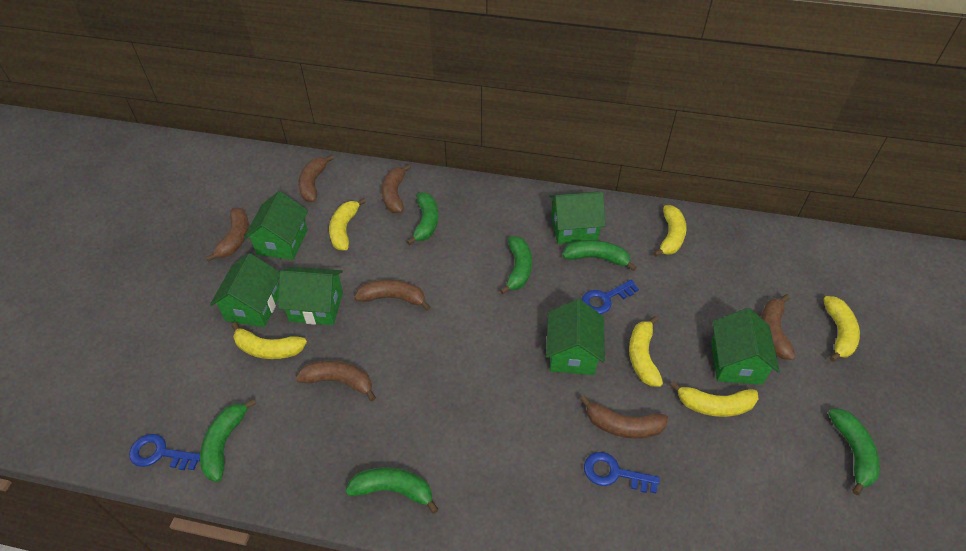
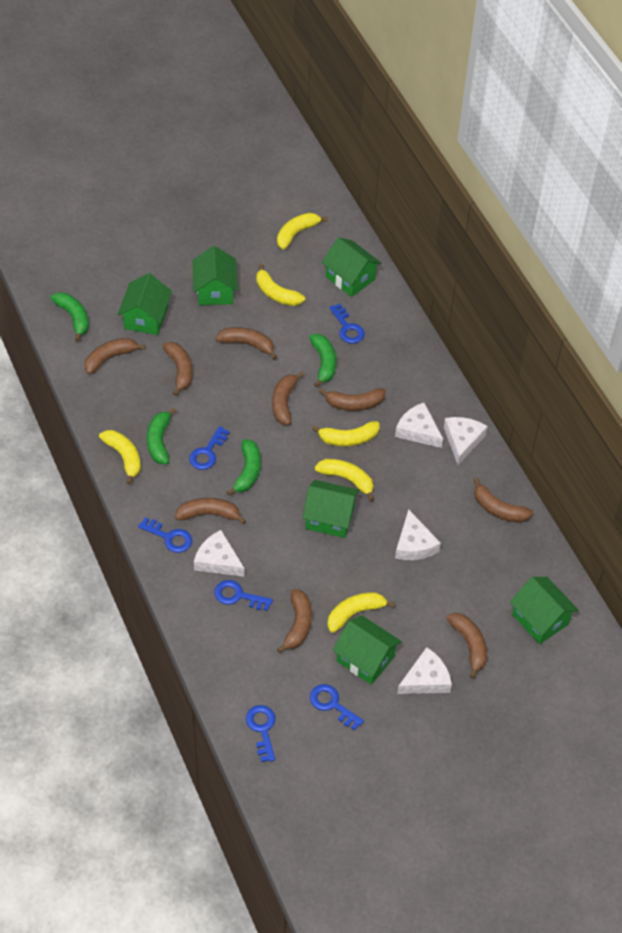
blue key: 3 -> 6
brown banana: 7 -> 9
green banana: 6 -> 4
white cheese: 0 -> 5

